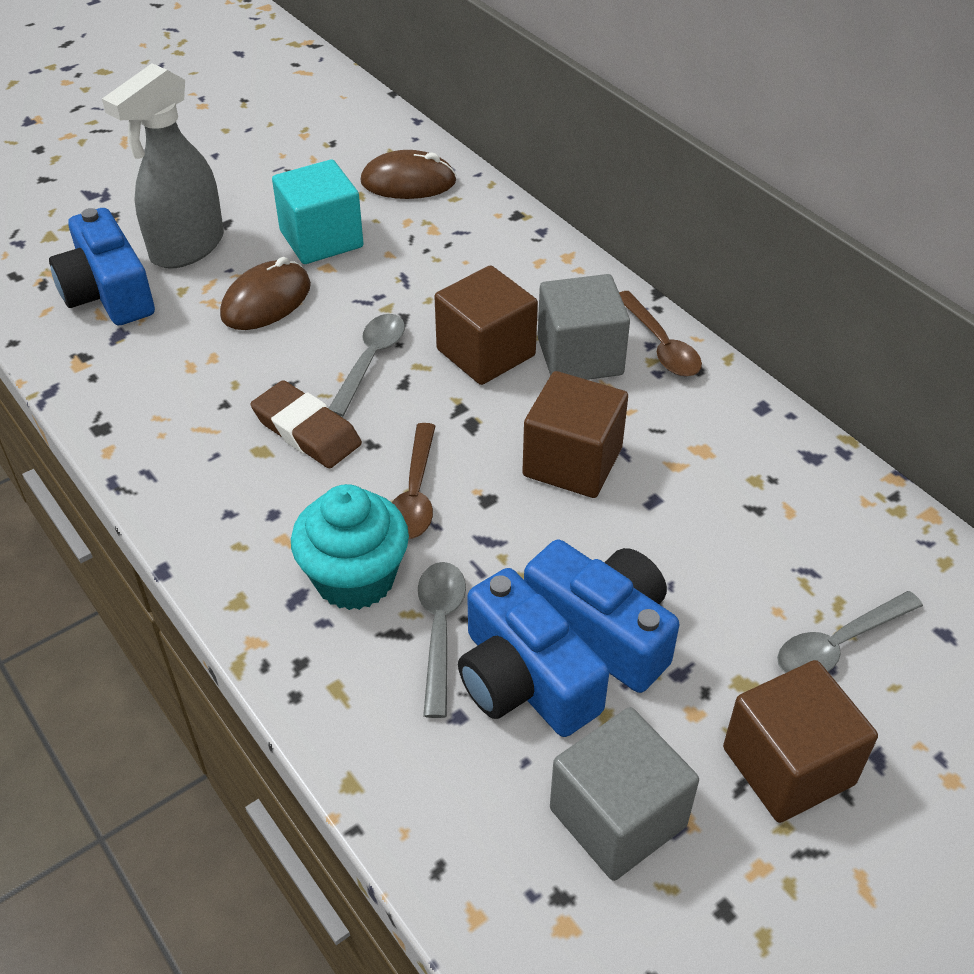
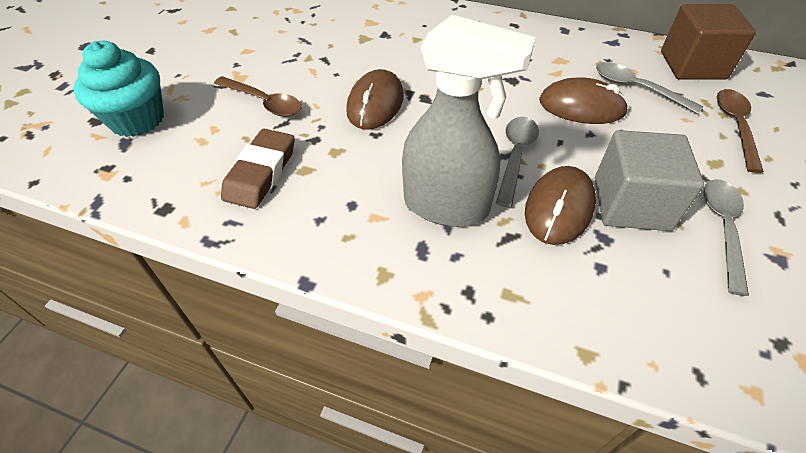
blue camera: 3 -> 0
brown cube: 3 -> 1
brown mouse: 2 -> 3
grey cube: 2 -> 1
turquoise cube: 1 -> 0

